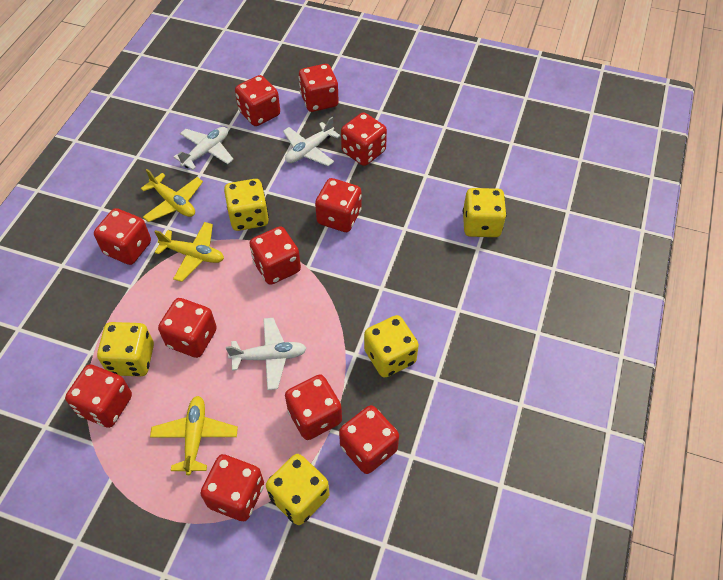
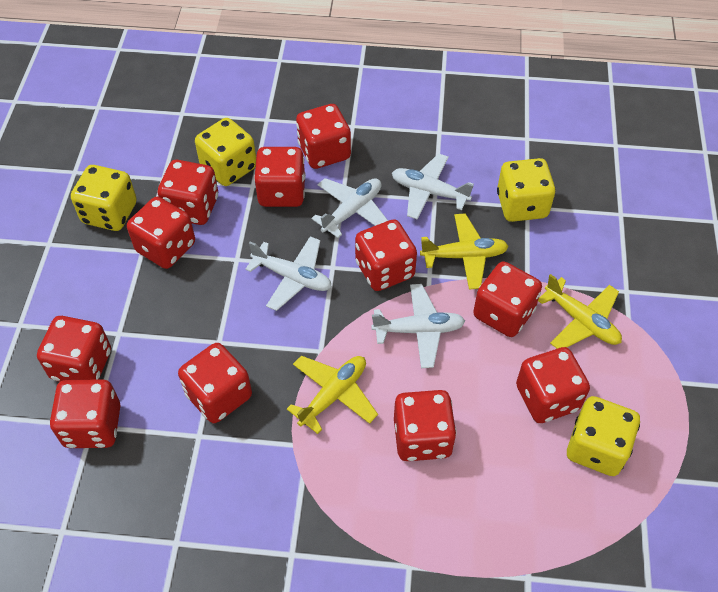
white plane: 3 -> 4
yellow dice: 5 -> 4

